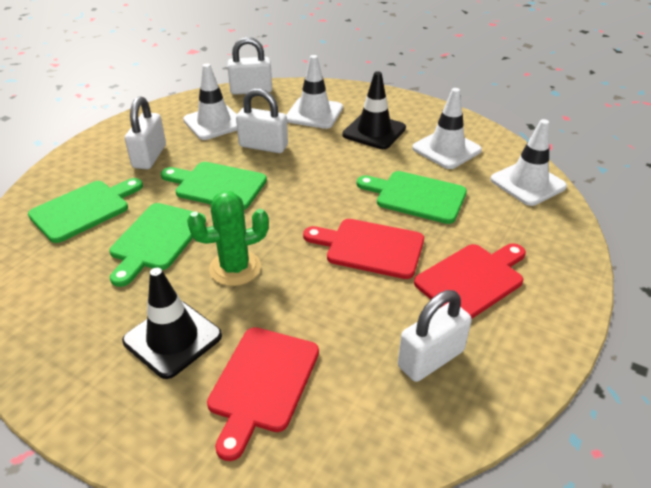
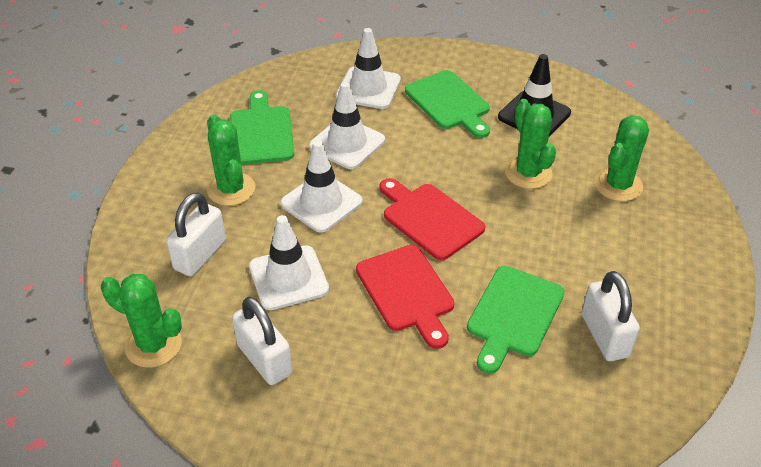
black traffic cone: 2 -> 1
green cactus: 1 -> 4
green cutting board: 4 -> 3
red cutting board: 3 -> 2
white padlock: 4 -> 3

